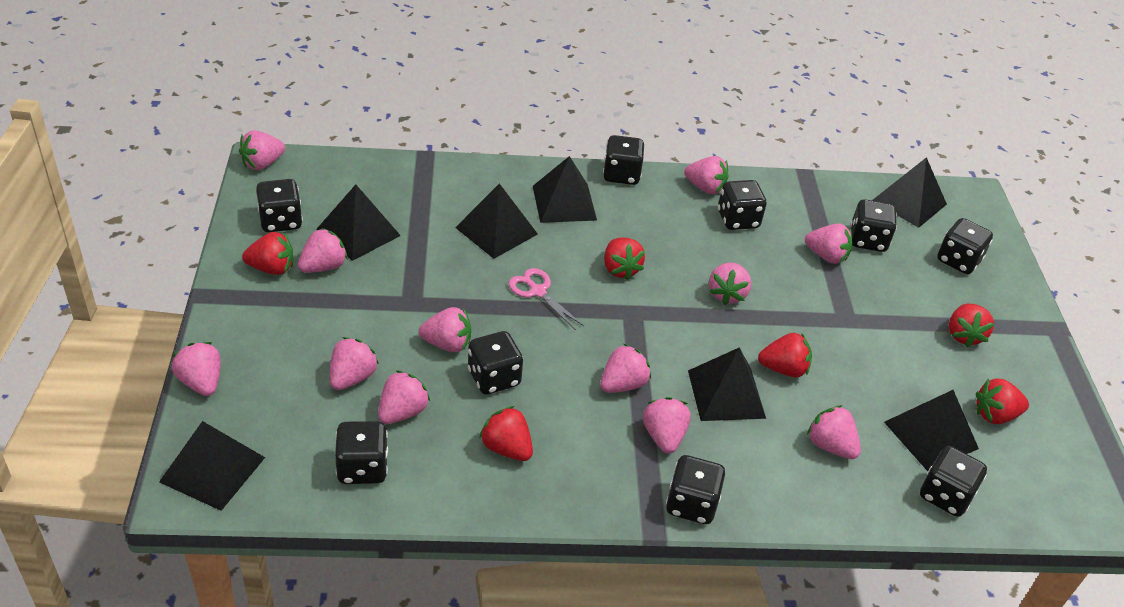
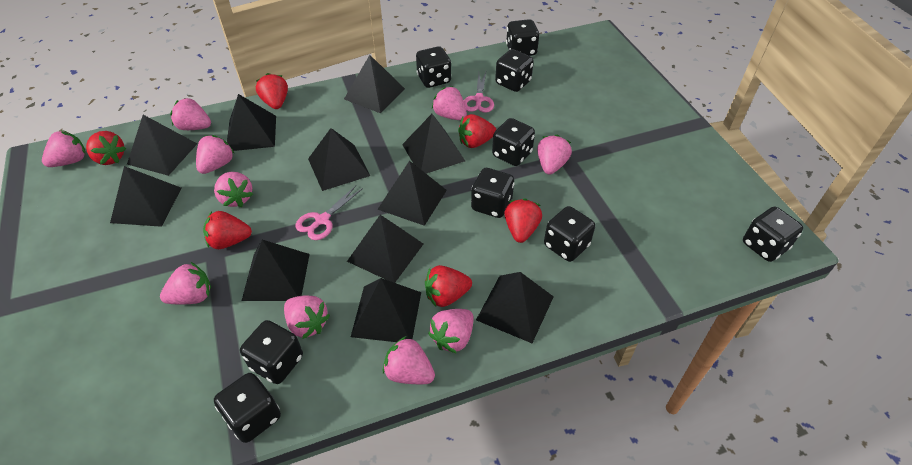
black pyramid: 7 -> 11
pink scissors: 1 -> 2
pink strawberry: 12 -> 10

